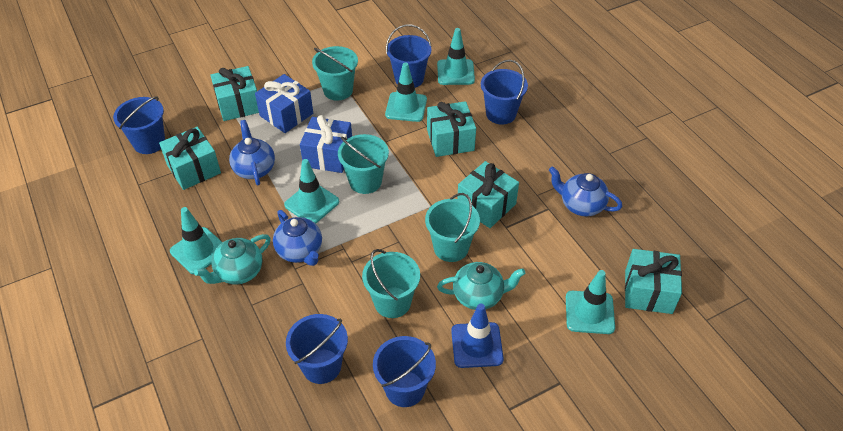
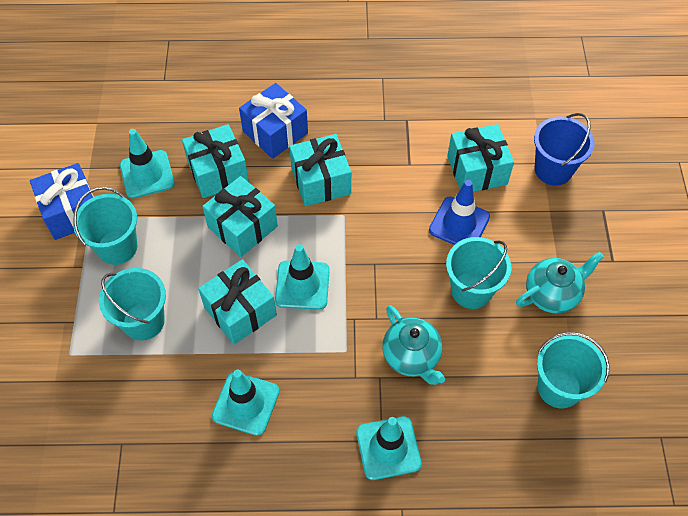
blue bucket: 5 -> 1
blue teapot: 3 -> 0
turquoise traffic cone: 5 -> 4

